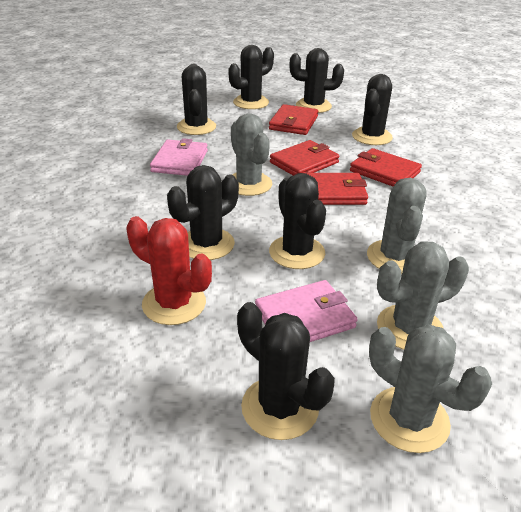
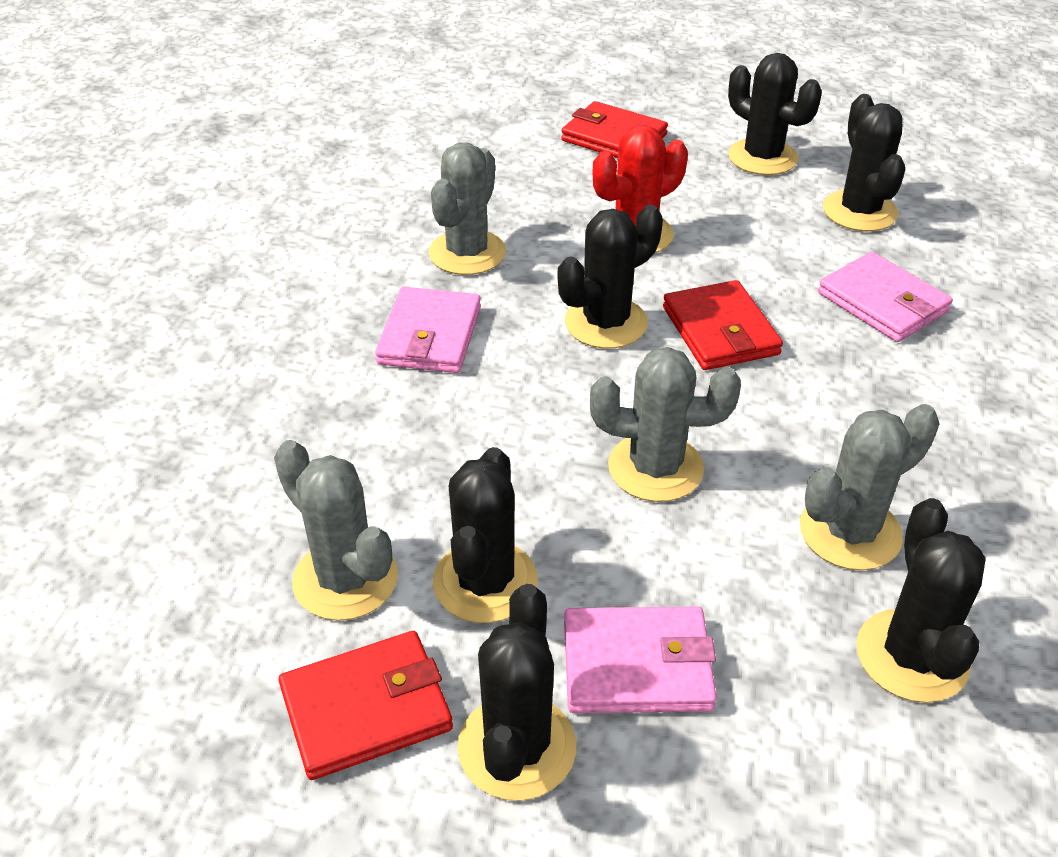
black cactus: 7 -> 6
pink wallet: 2 -> 3
red wallet: 4 -> 3

